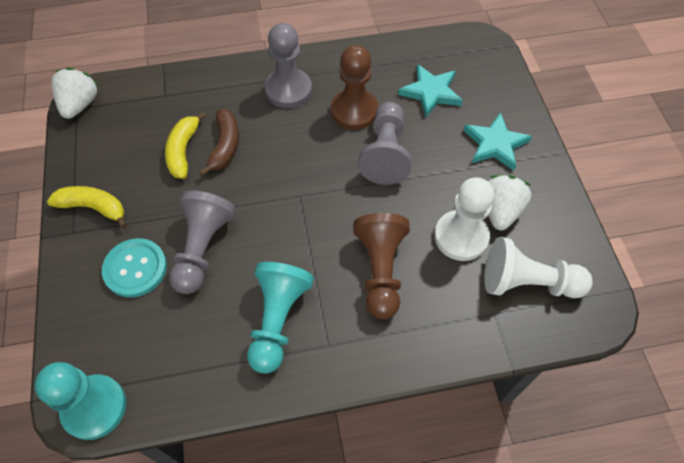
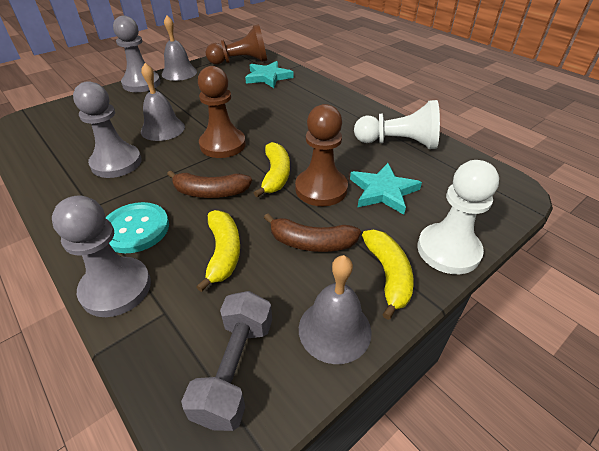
brown banana: 1 -> 2
brown pawn: 2 -> 3
grey bell: 0 -> 3
grey dumbbell: 0 -> 1
turquoise pawn: 2 -> 0
white strawberry: 2 -> 0
yellow banana: 2 -> 3

